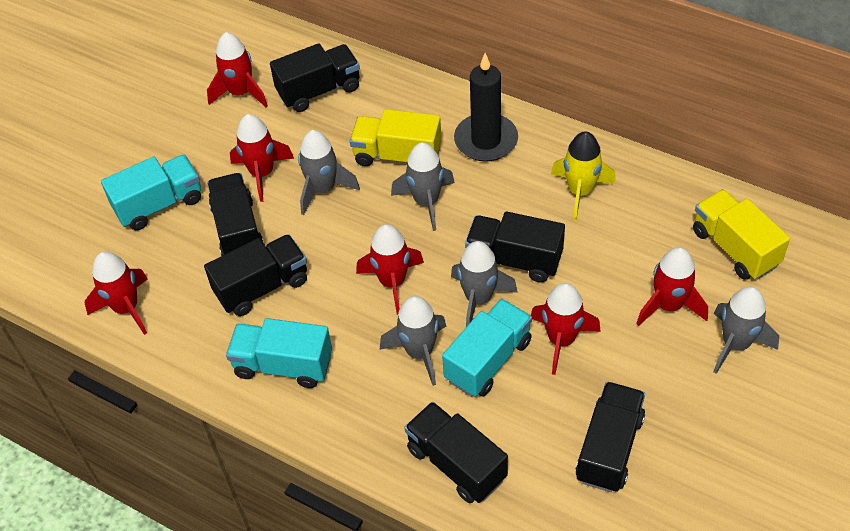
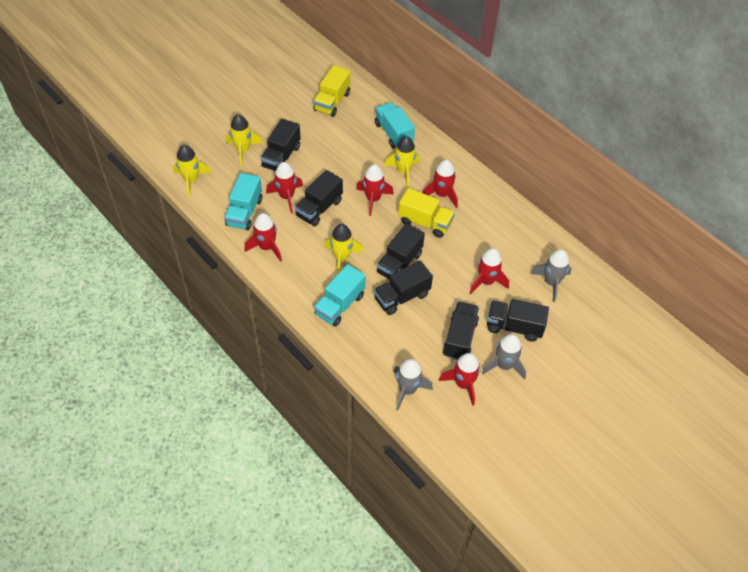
black candle: 1 -> 0
grey rocket: 5 -> 3
yellow rocket: 1 -> 4

